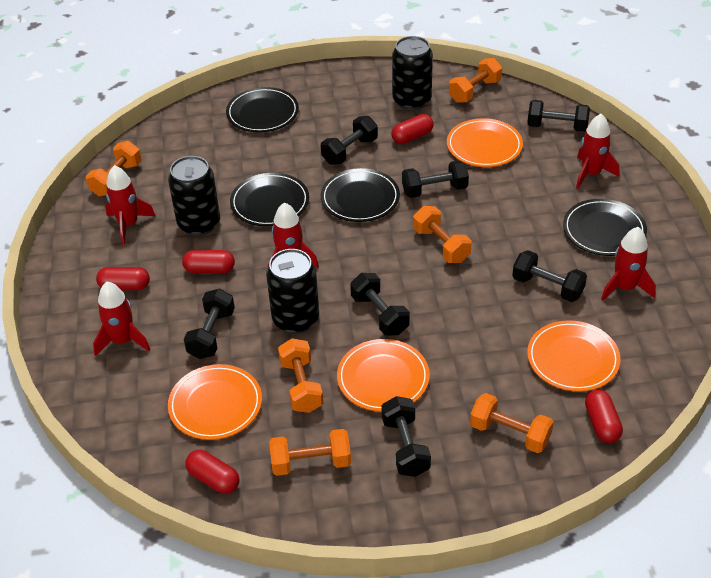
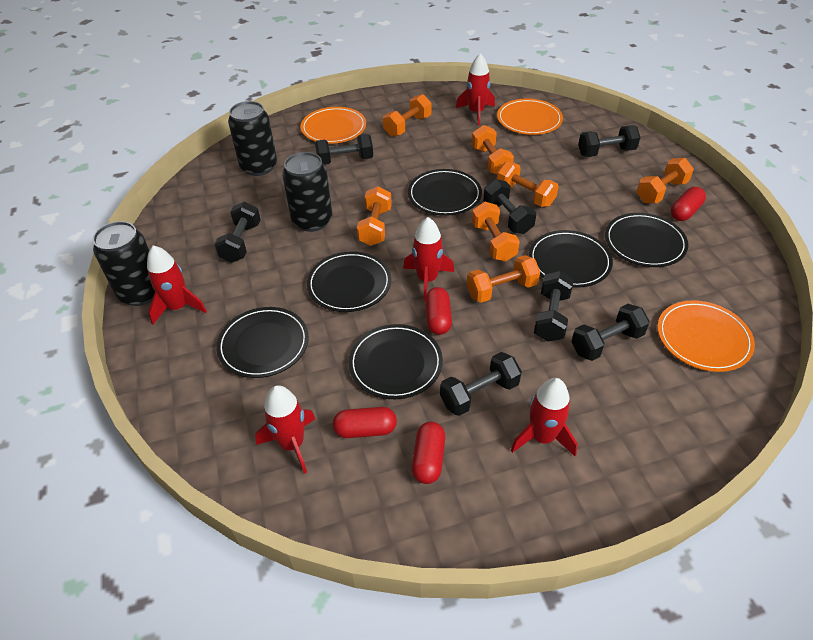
black plate: 4 -> 6
orange dumbbell: 6 -> 7
orange plate: 4 -> 3
red capsule: 5 -> 4

